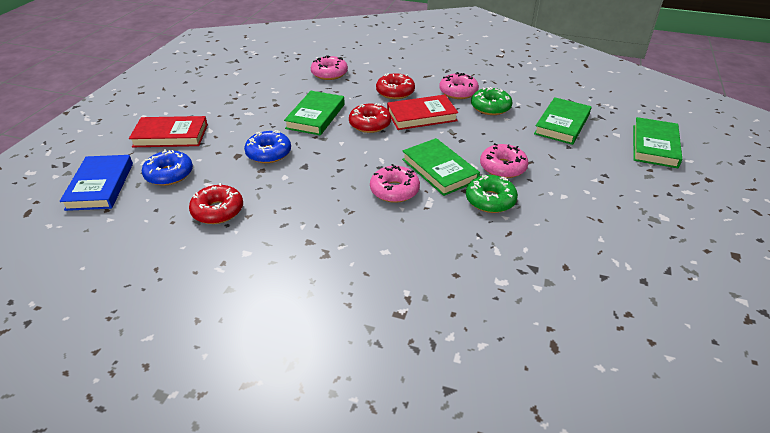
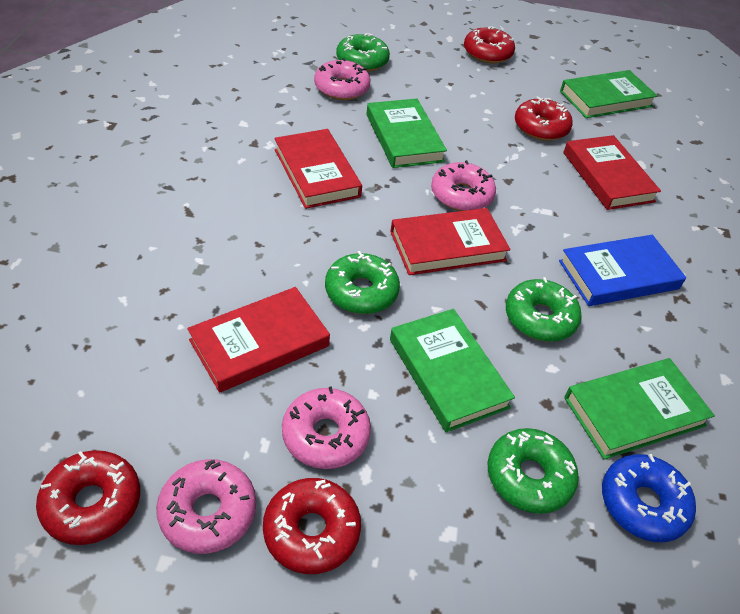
blue donut: 2 -> 1
green donut: 2 -> 4
red book: 2 -> 4
red donut: 3 -> 4

